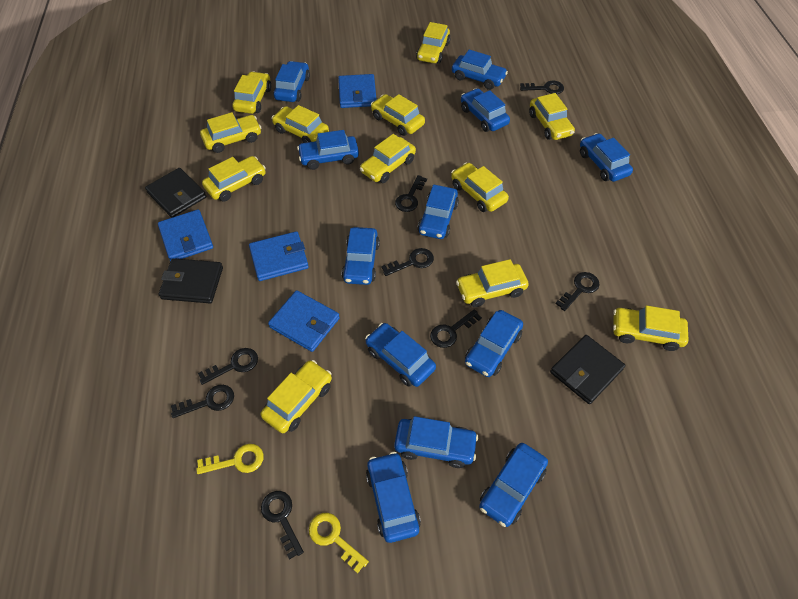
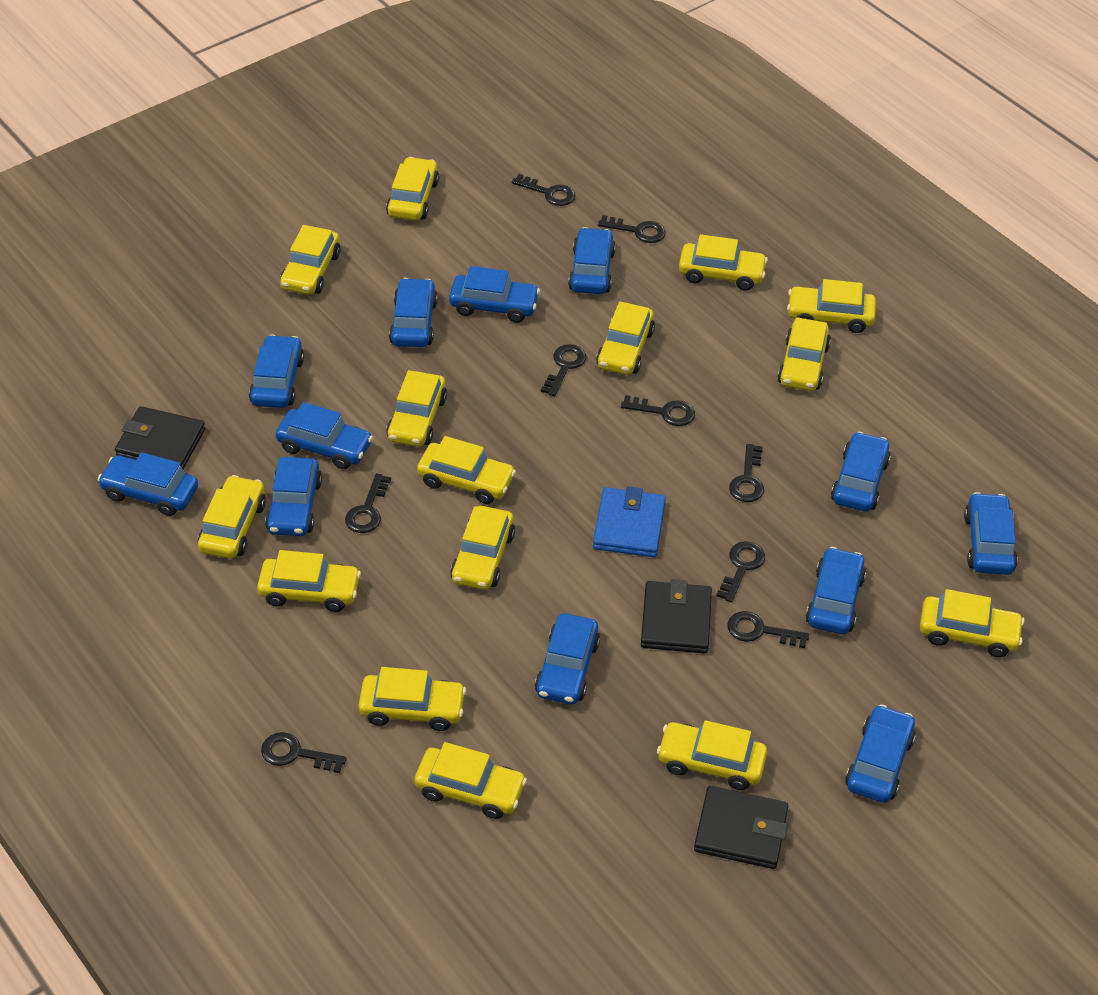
black key: 8 -> 9
blue wallet: 4 -> 1
yellow car: 12 -> 15
yellow key: 2 -> 0

